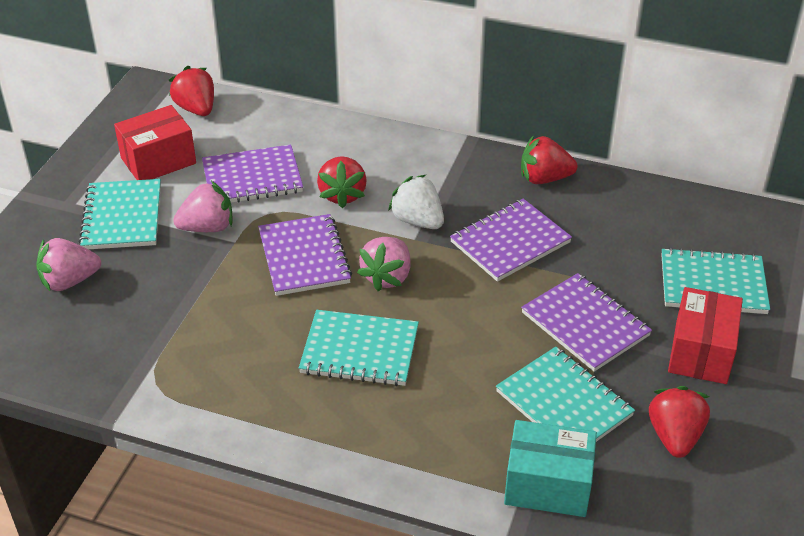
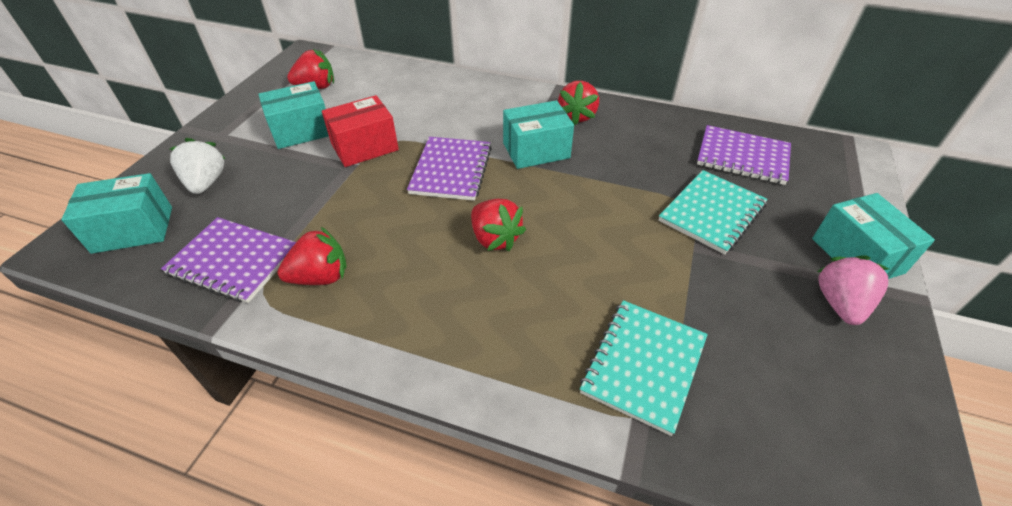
pink strawberry: 3 -> 1
purple notebook: 4 -> 3
red box: 2 -> 1
turquoise box: 1 -> 4
turquoise notebook: 4 -> 2

